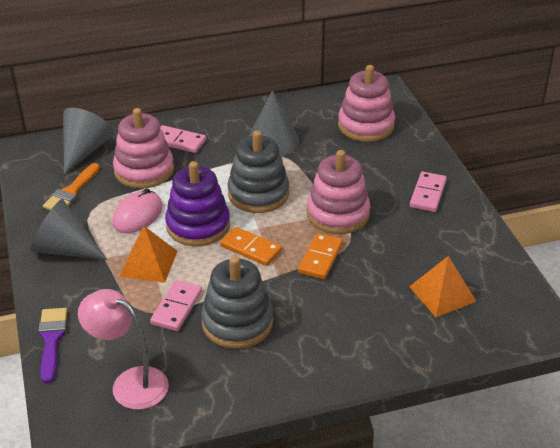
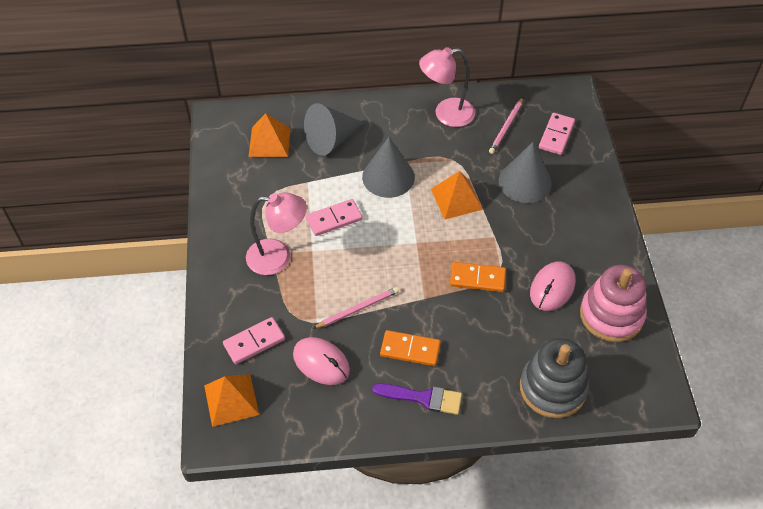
grey stacking toy: 2 -> 1
orange brush: 1 -> 0
orange pyramid: 2 -> 3
pink lamp: 1 -> 2
pink mouse: 1 -> 2
pink pencil: 0 -> 2
pink stacking toy: 3 -> 1
purple stacking toy: 1 -> 0

